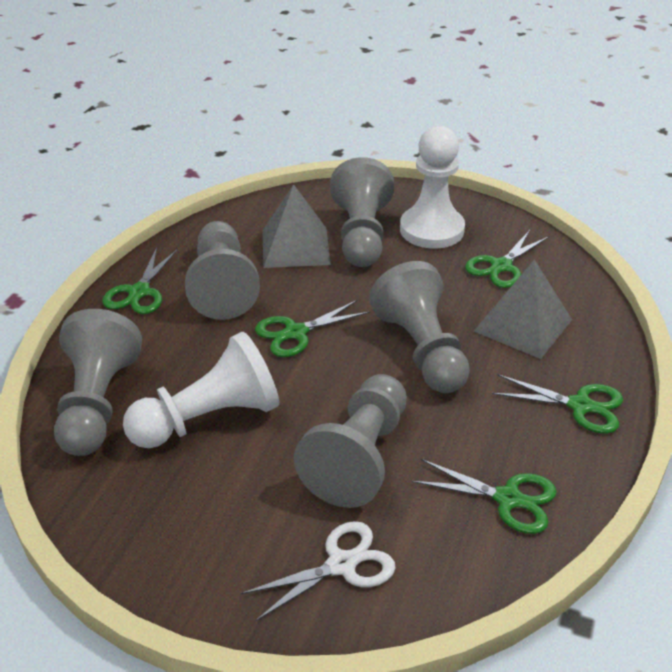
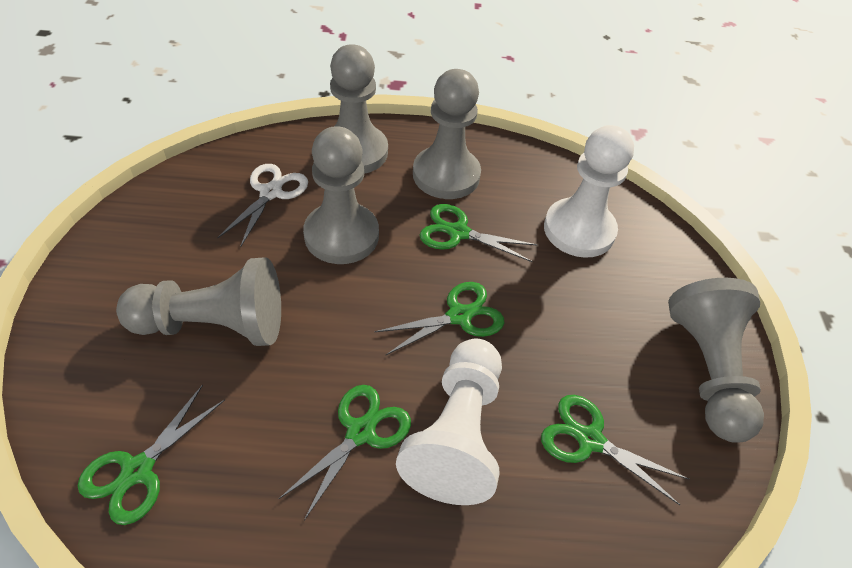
grey pyramid: 2 -> 0

